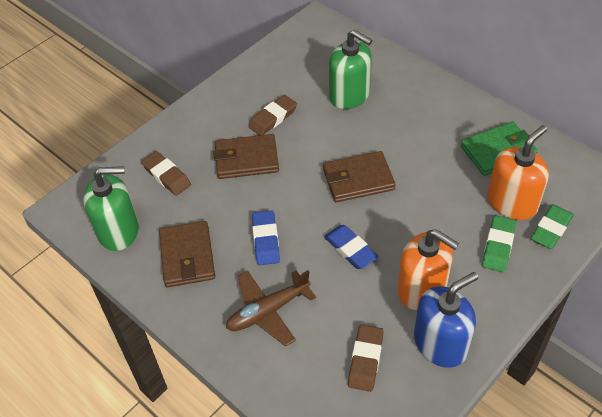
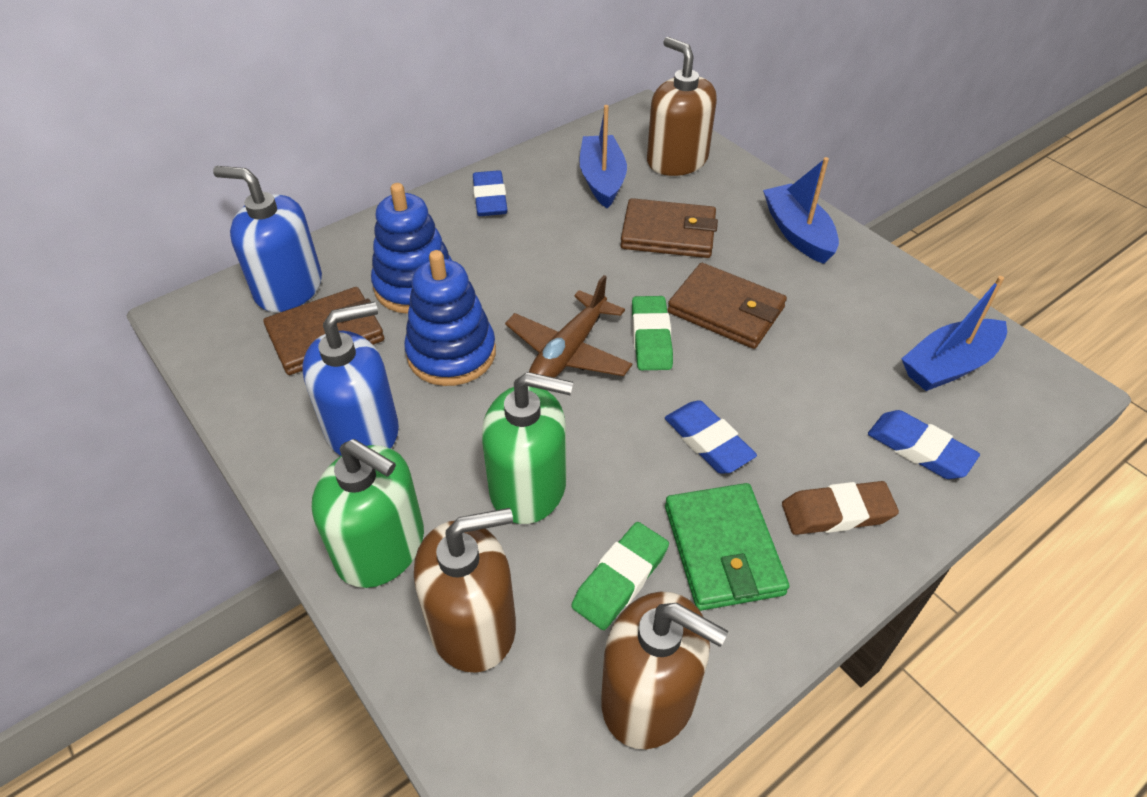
blue boat: 0 -> 3
blue eraser: 2 -> 3
blue soap dispenser: 1 -> 2
blue stacking toy: 0 -> 2
brown eraser: 3 -> 1
brown soap dispenser: 0 -> 3
orange soap dispenser: 2 -> 0

